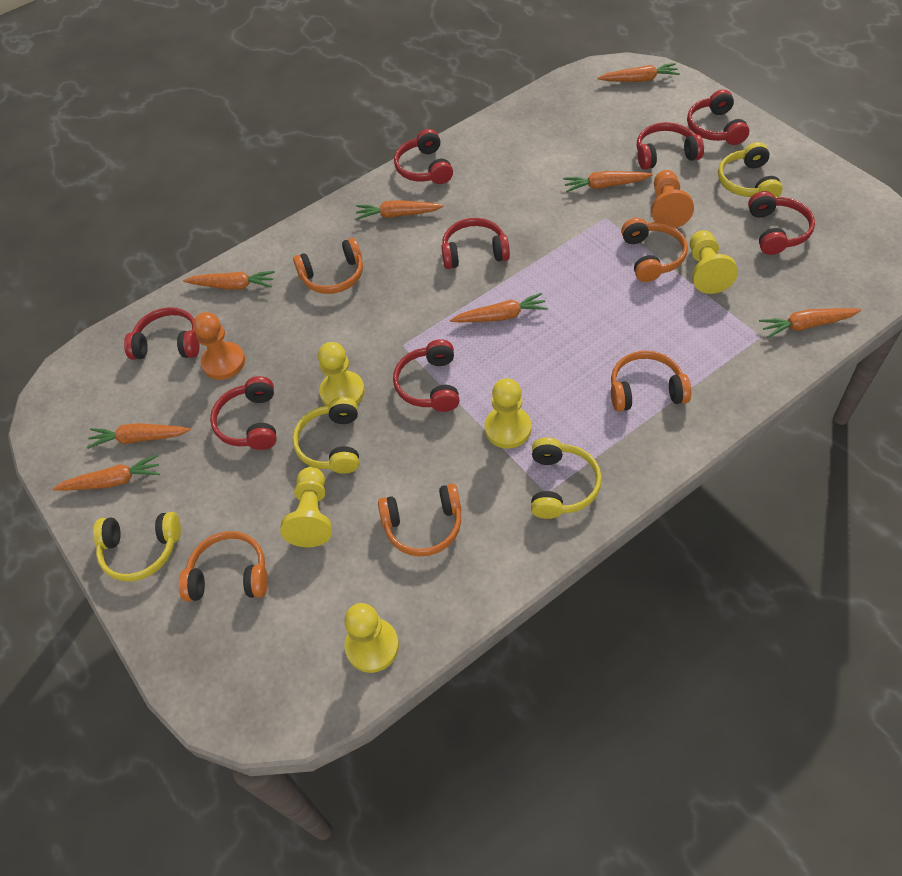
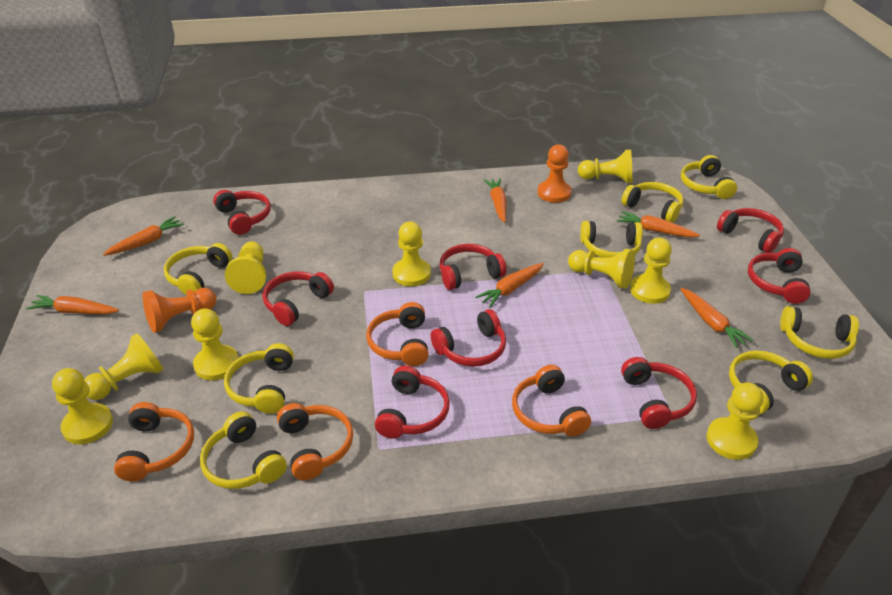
orange carrot: 8 -> 6
orange headphones: 5 -> 4
yellow headphones: 4 -> 8
yellow pawn: 5 -> 9

